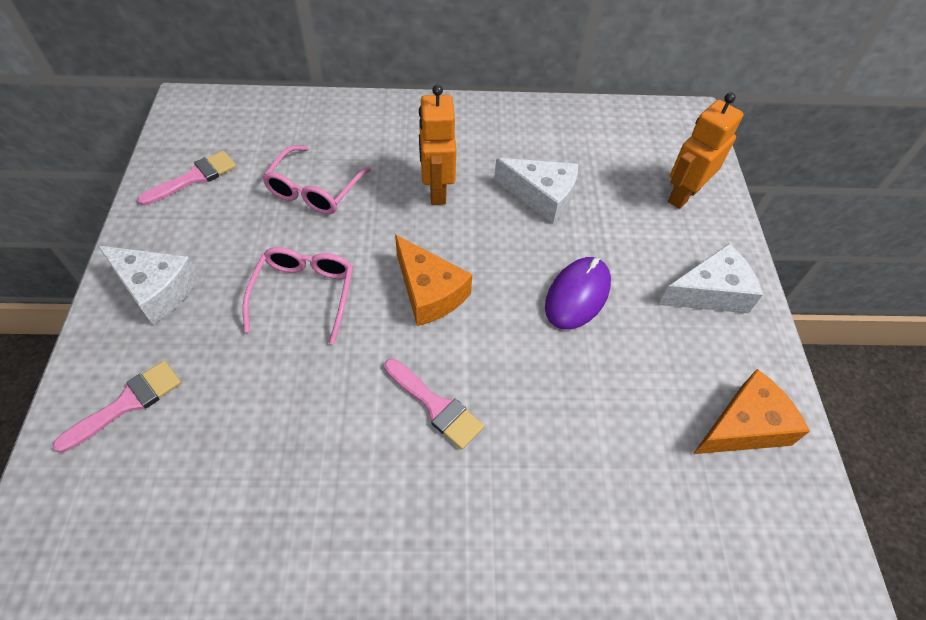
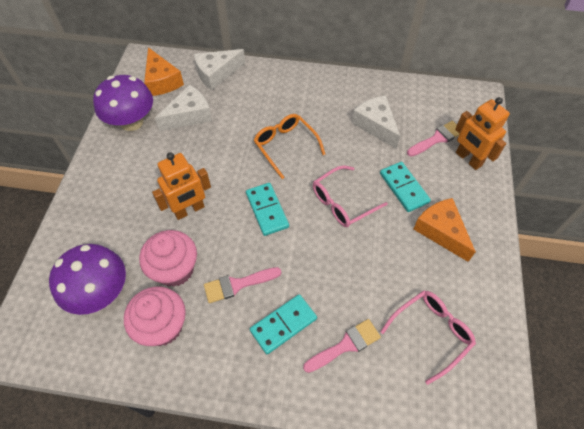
orange glasses: 0 -> 1
pink cupcake: 0 -> 2
purple mouse: 1 -> 0
purple mushroom: 0 -> 2
turquoise domino: 0 -> 3

